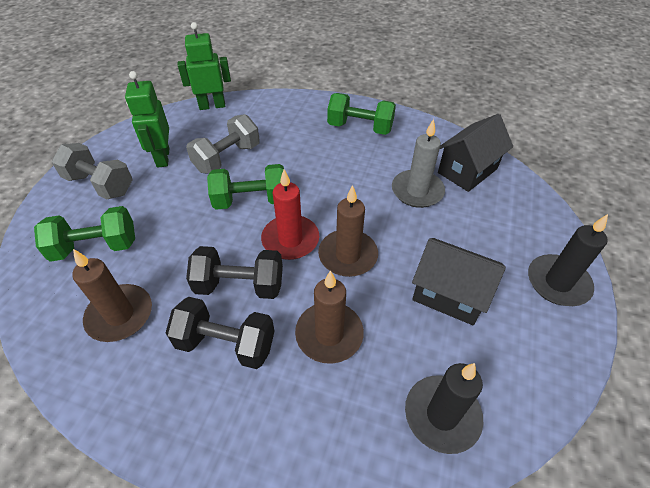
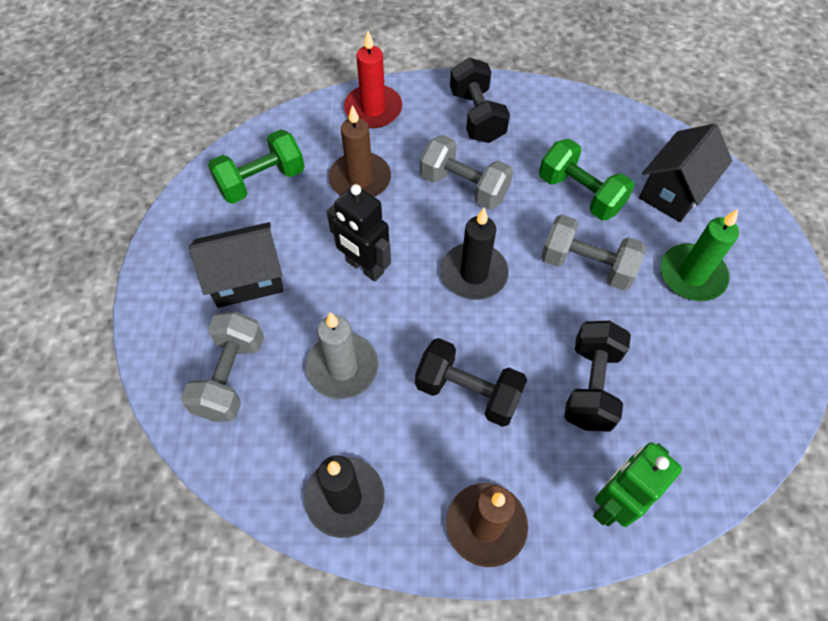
black dumbbell: 2 -> 3
black robot: 0 -> 1
brown candle: 3 -> 2
green candle: 0 -> 1
green dumbbell: 3 -> 2
green robot: 2 -> 1
grey dumbbell: 2 -> 3

